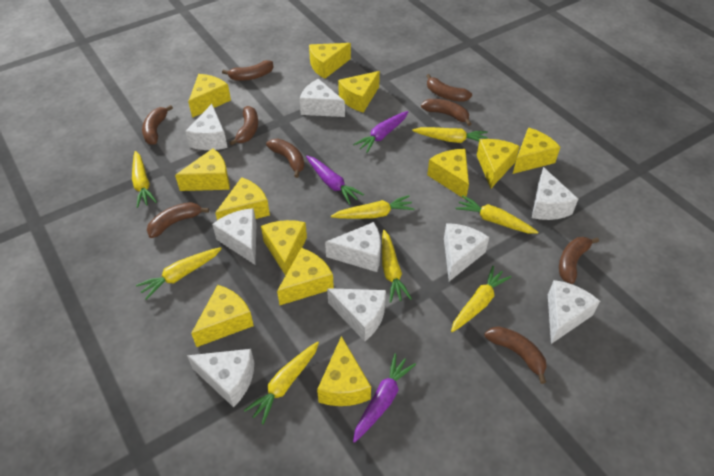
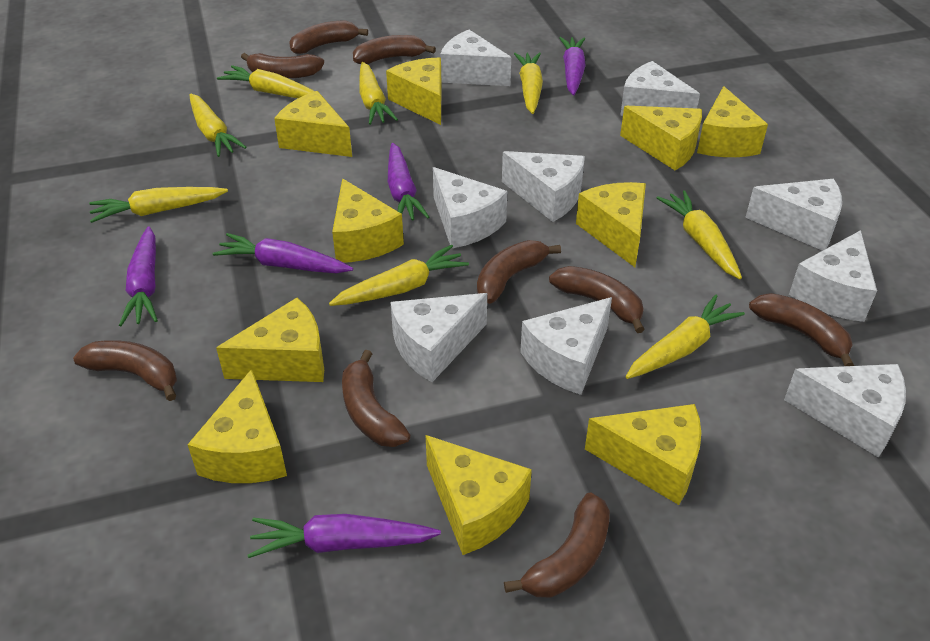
purple carrot: 3 -> 5
yellow cheese: 12 -> 10

